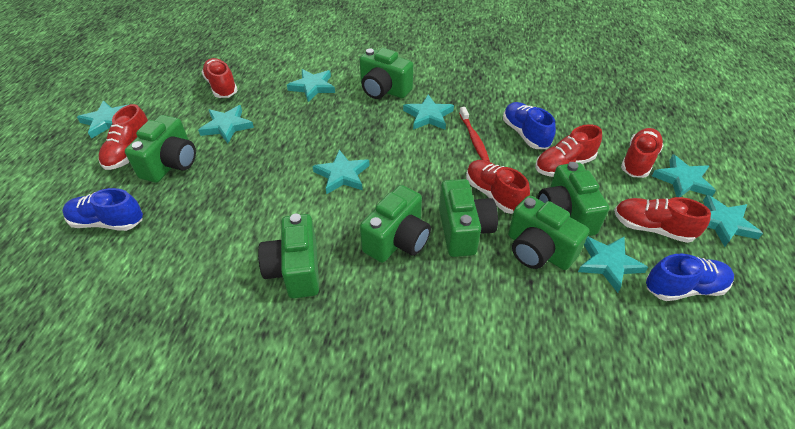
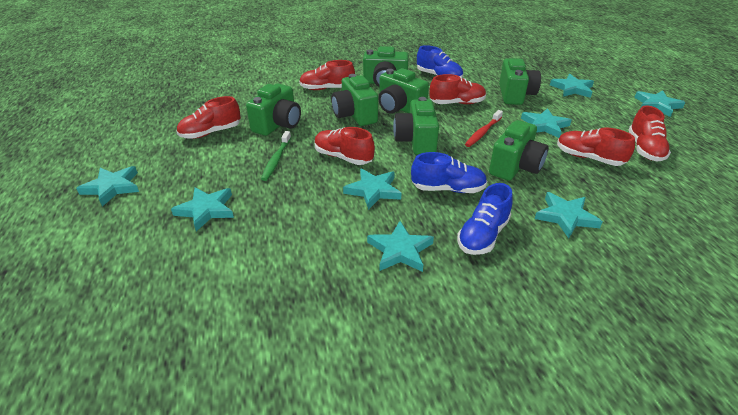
green toothbrush: 0 -> 1

